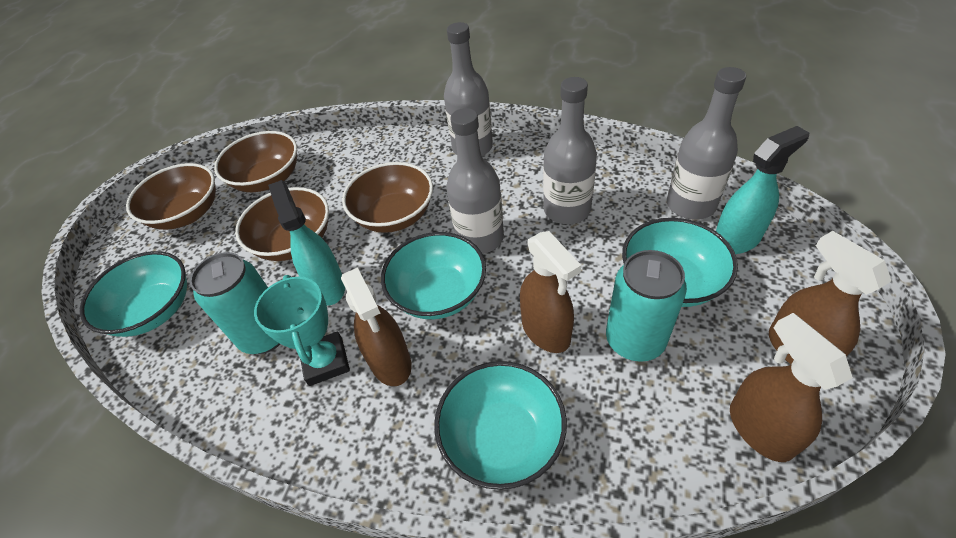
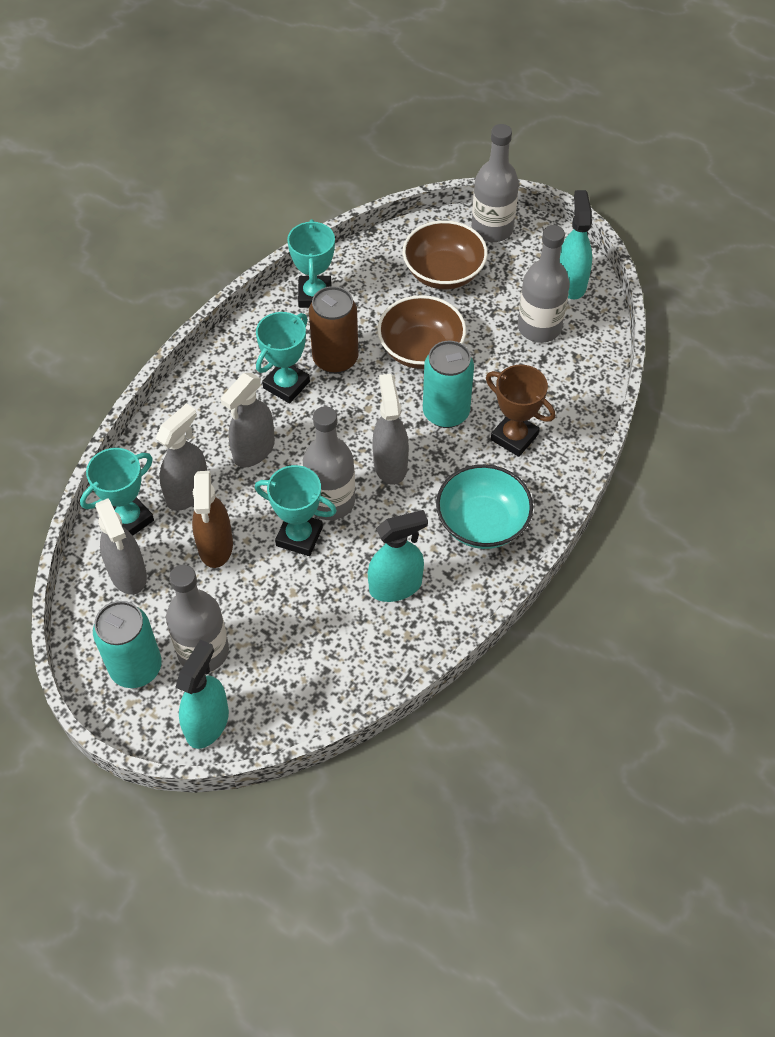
brown bowl: 4 -> 2
brown can: 0 -> 1
brown spray bottle: 4 -> 1
brown trophy: 0 -> 1
grey spray bottle: 0 -> 4
turquoise bowl: 4 -> 1
turquoise spray bottle: 2 -> 3
turquoise trophy: 1 -> 4

